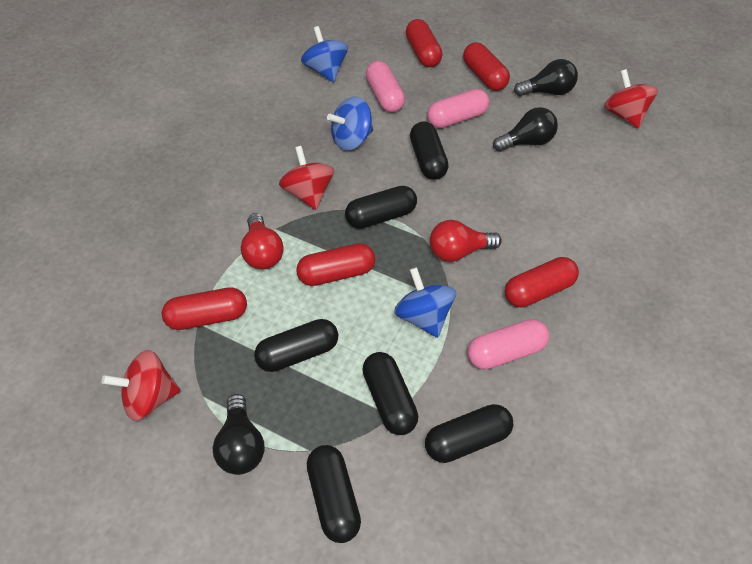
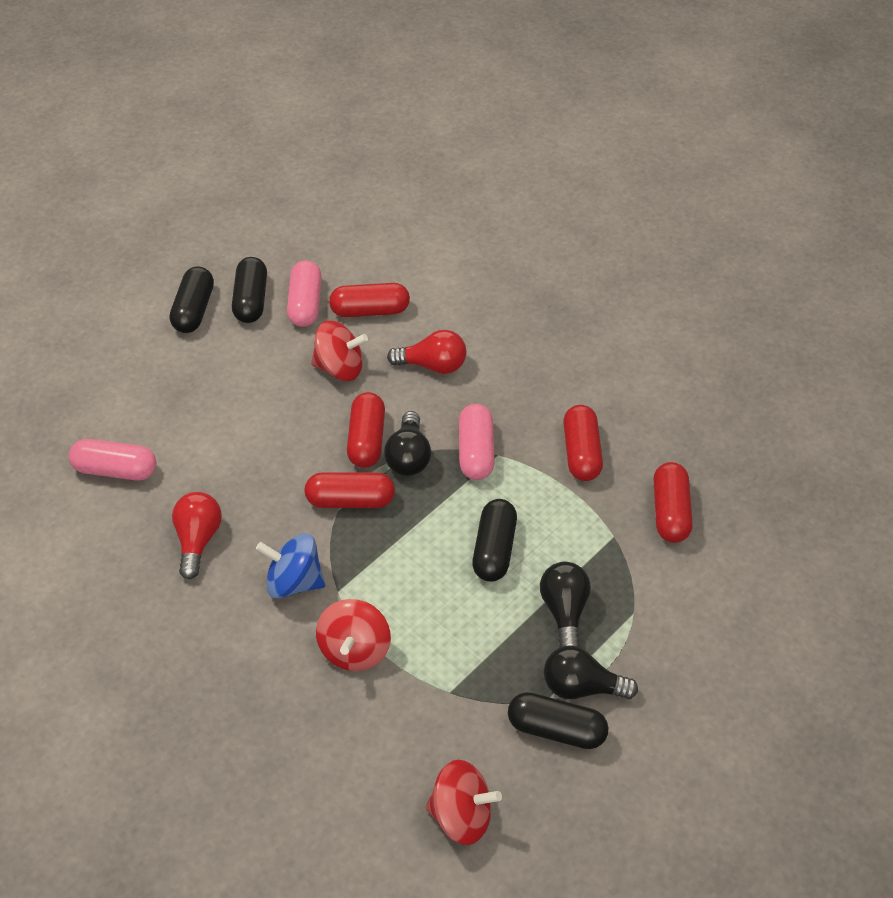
black capsule: 6 -> 4
blue spinning top: 3 -> 1

